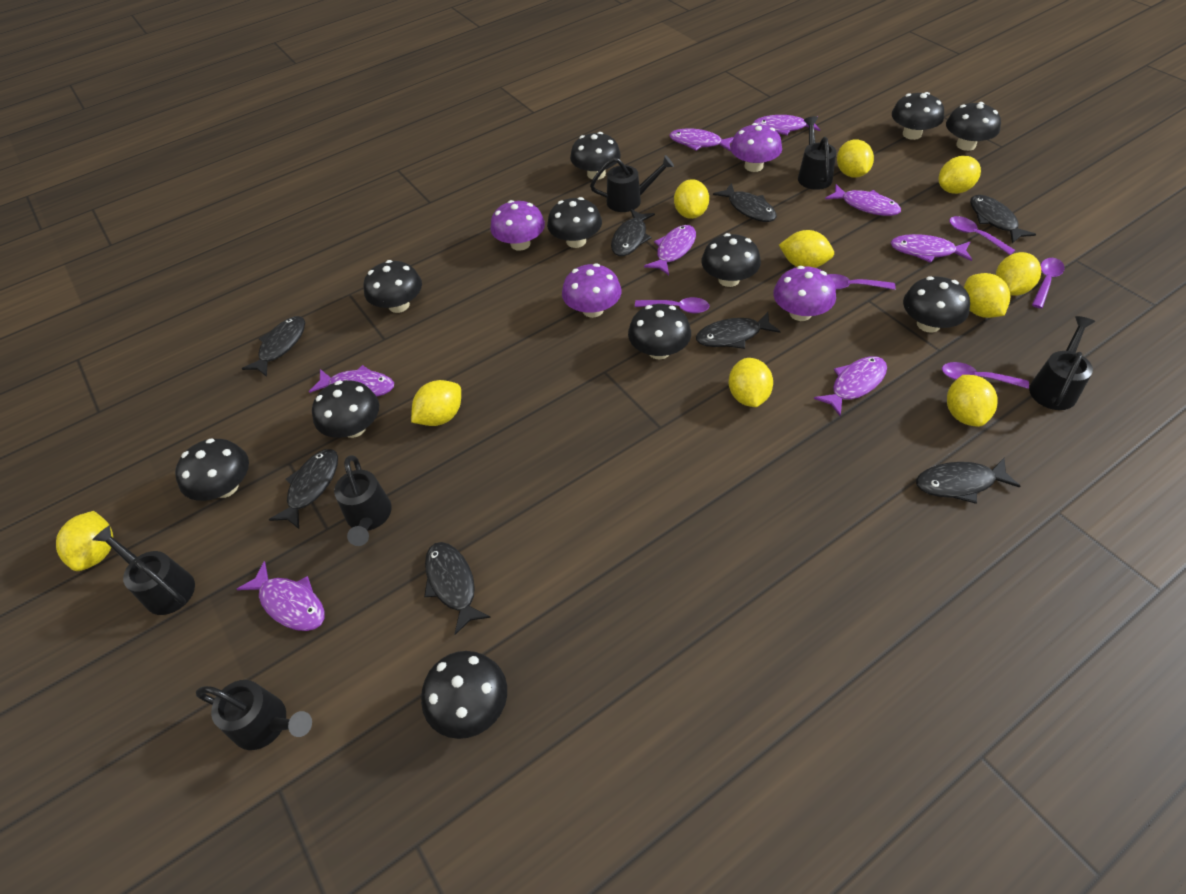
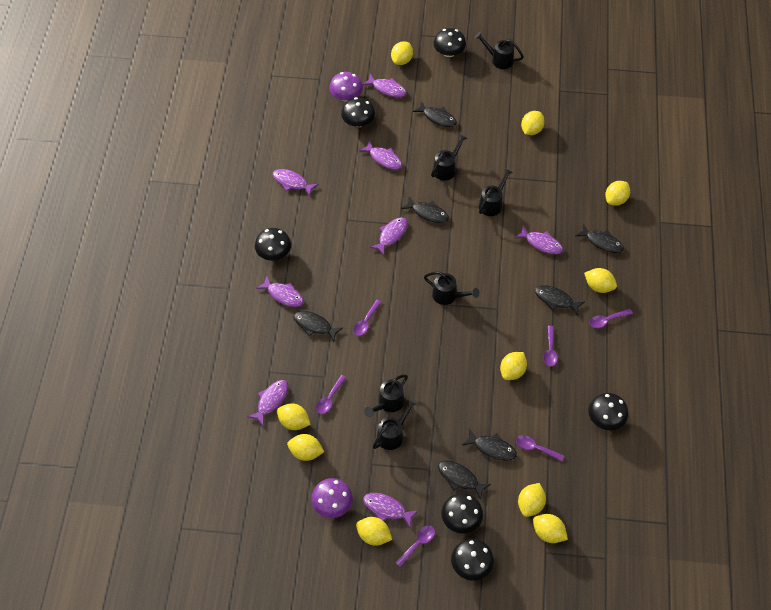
black fish: 8 -> 7
black mushroom: 11 -> 6
purple mushroom: 4 -> 2
purple spoon: 5 -> 6

